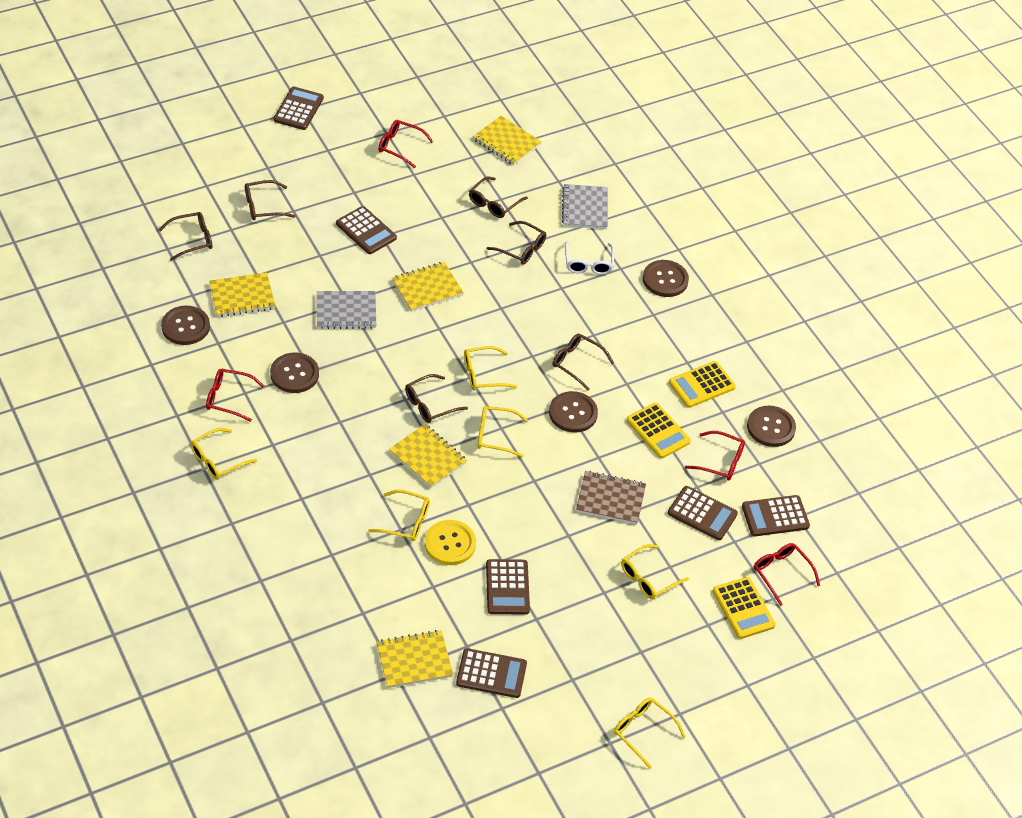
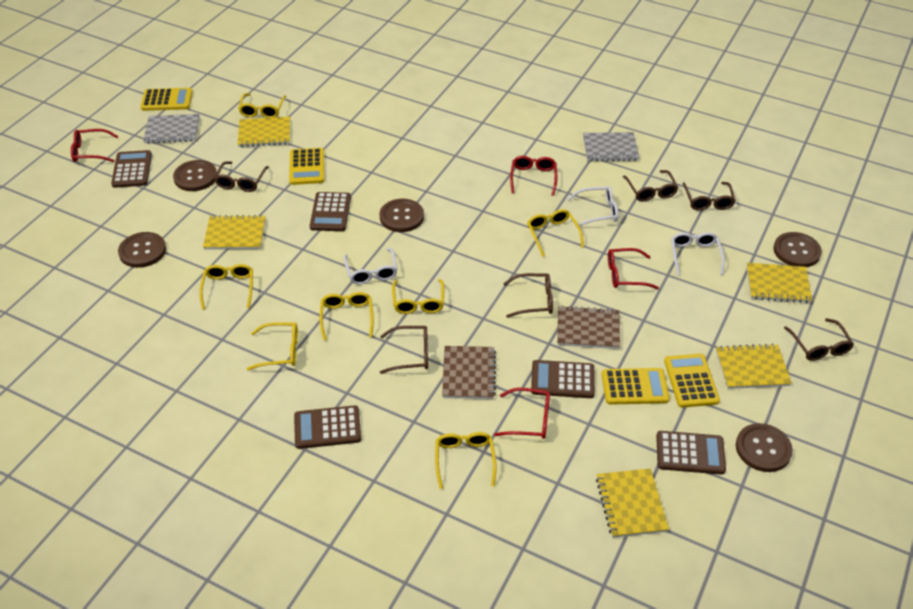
brown calculator: 6 -> 5
brown notebook: 1 -> 2
white glasses: 1 -> 3
yellow button: 1 -> 0
yellow calculator: 3 -> 4
yellow glasses: 6 -> 7

